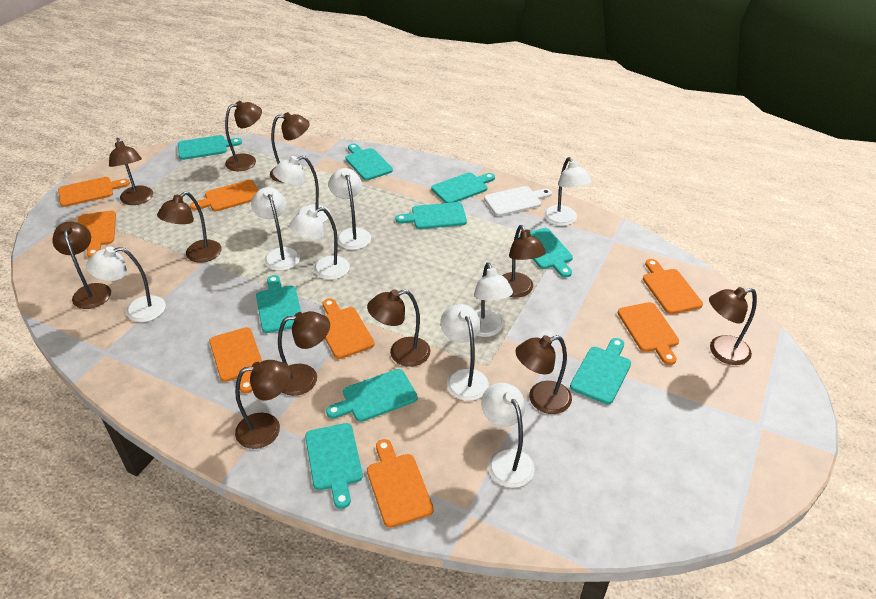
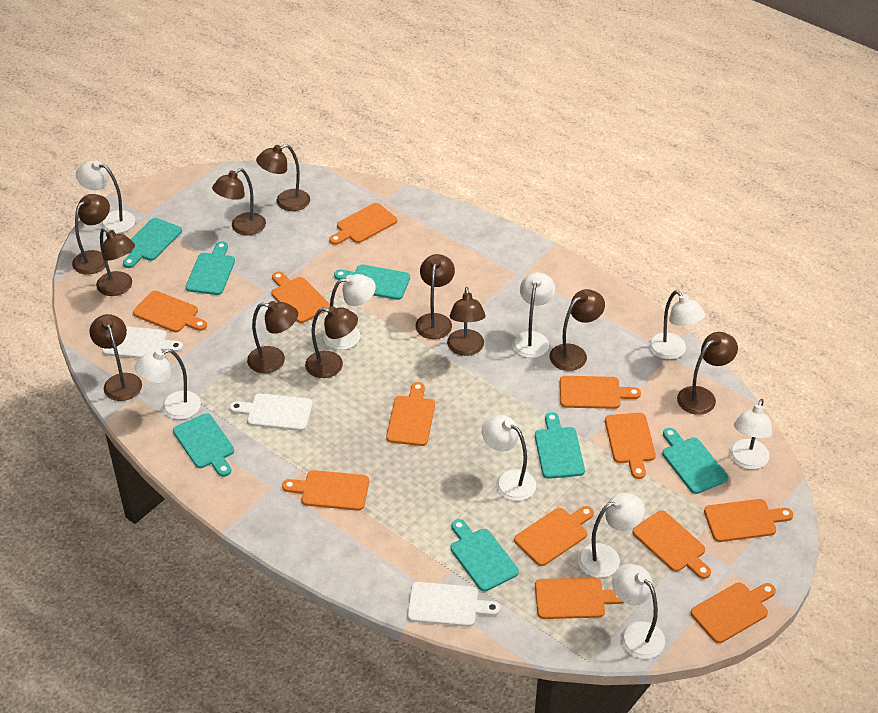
orange cutting board: 8 -> 12
turquoise cutting board: 9 -> 7
white cutting board: 1 -> 3

